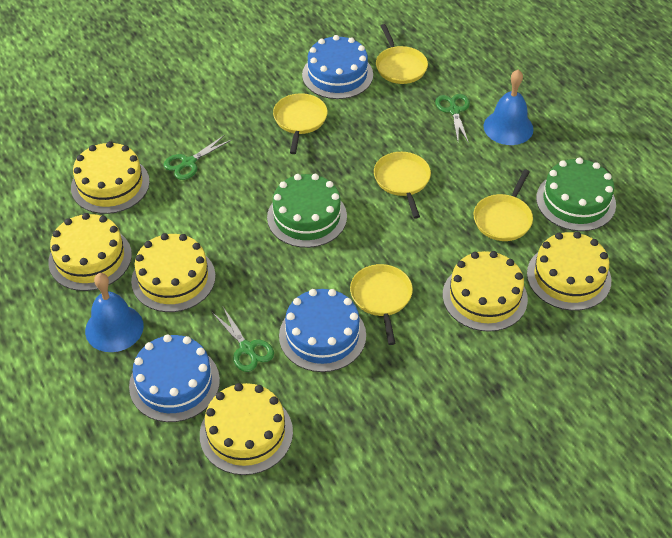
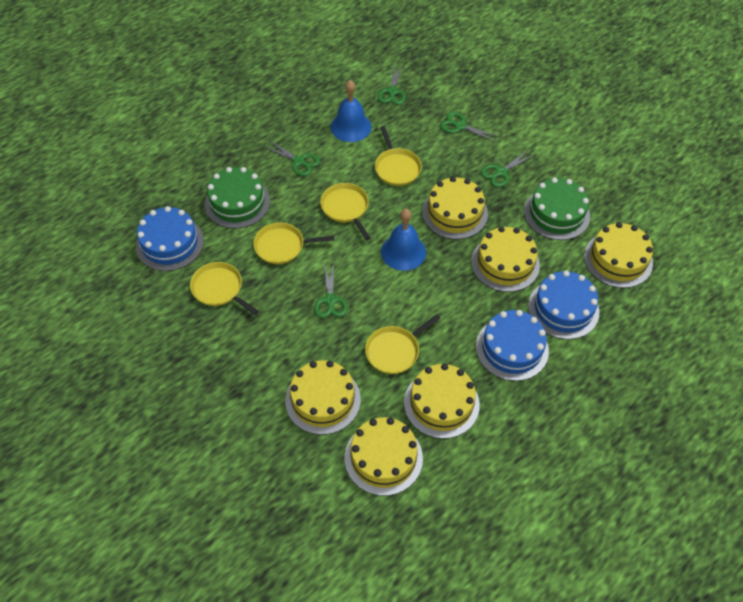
green scissors: 3 -> 5

